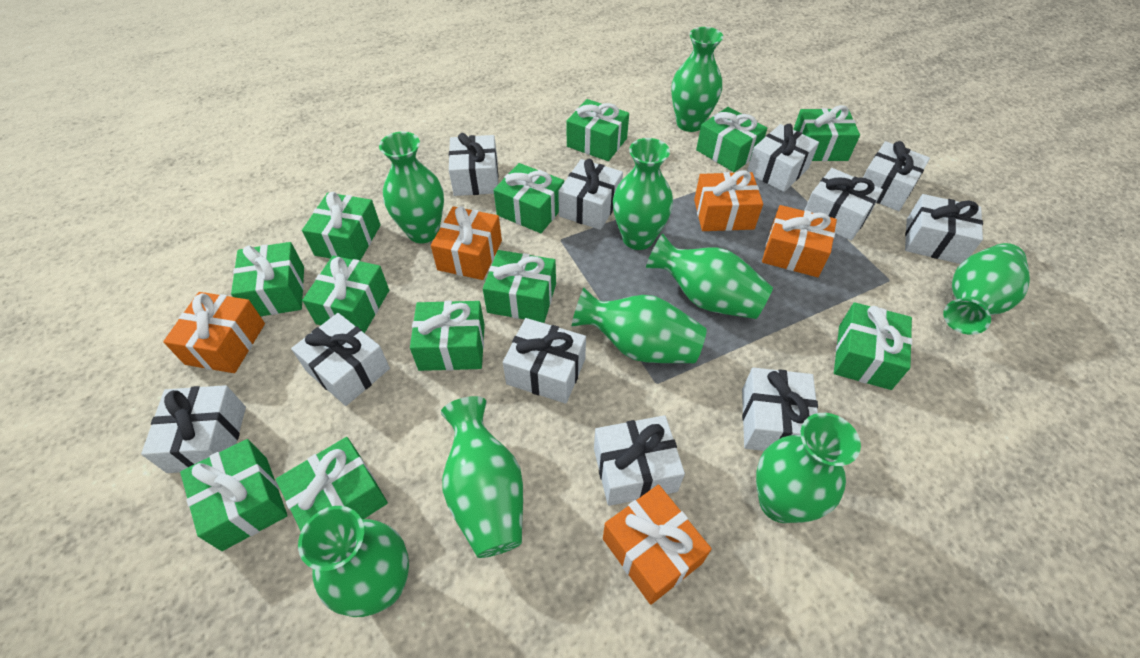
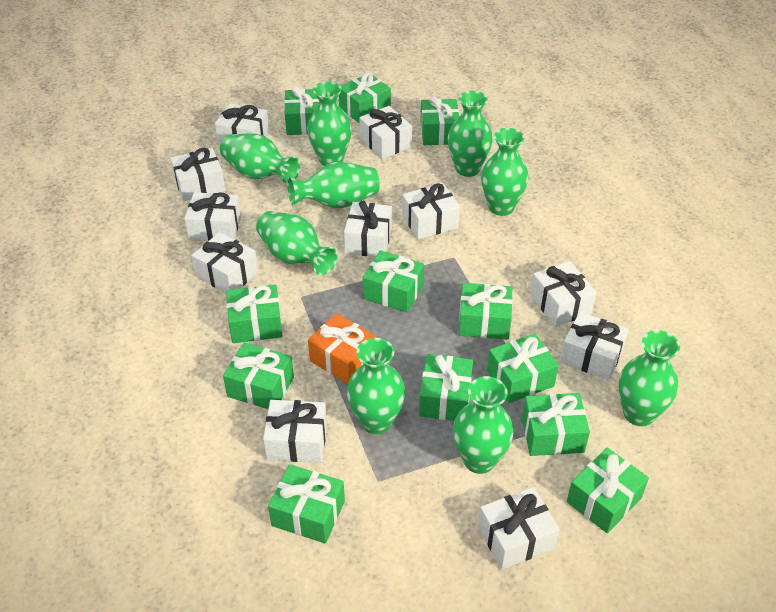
orange gift: 5 -> 1

